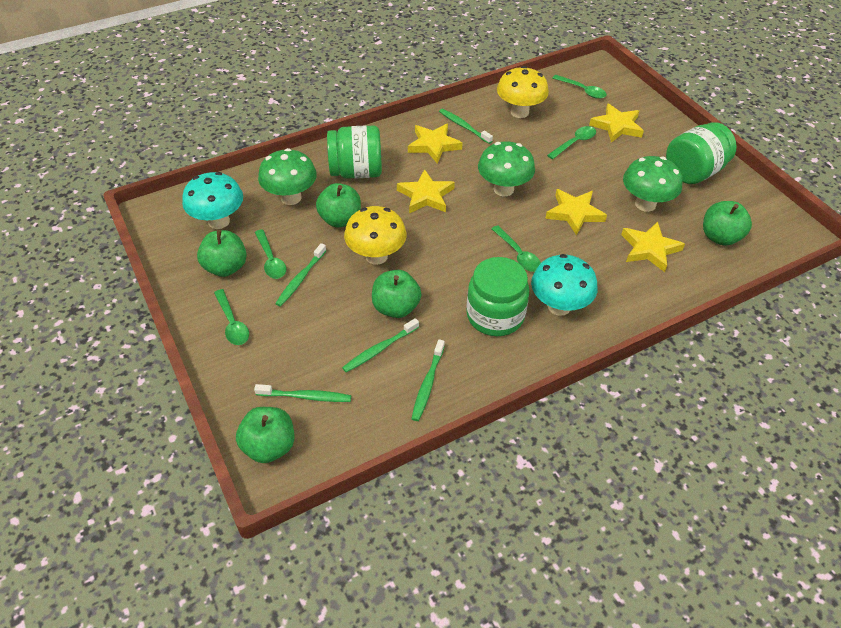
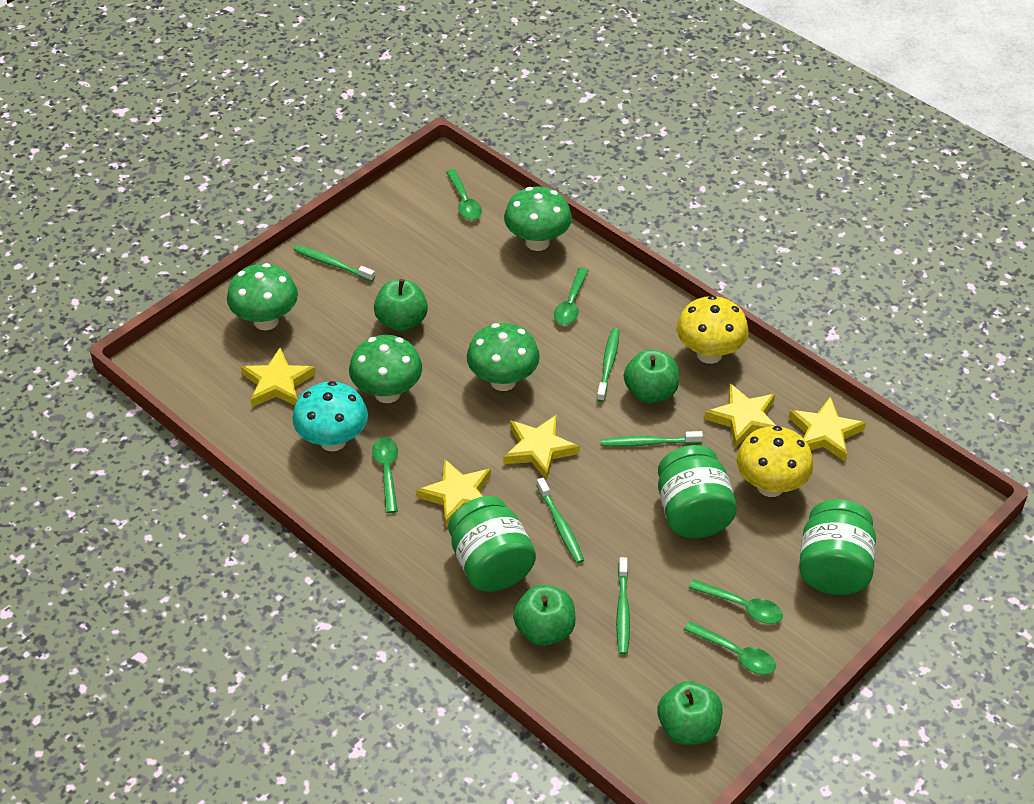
green apple: 5 -> 4
green mushroom: 3 -> 4
turquoise mushroom: 2 -> 1

